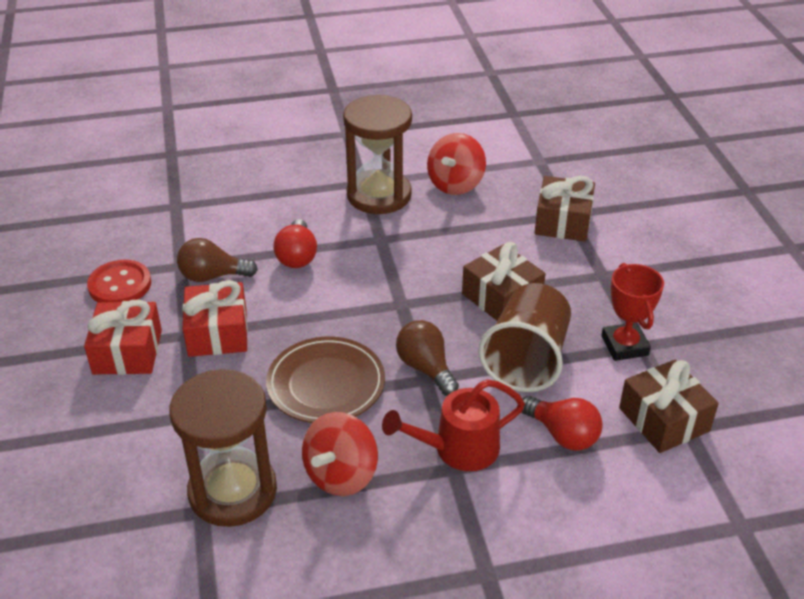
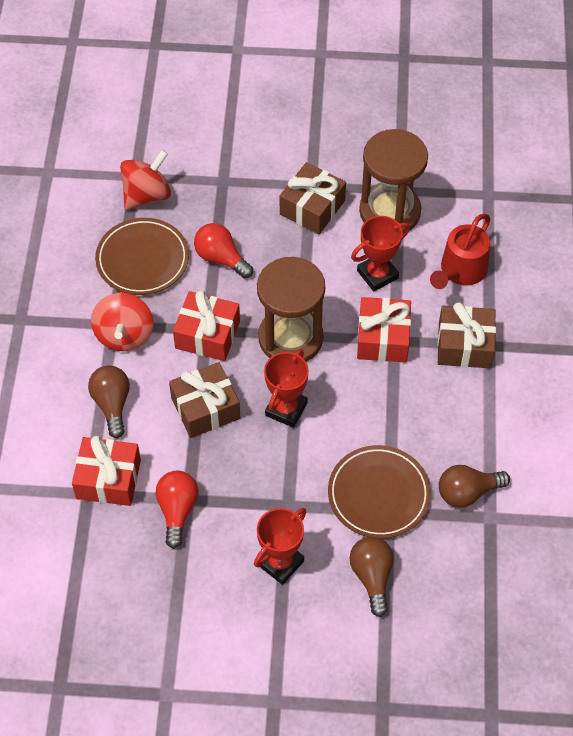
brown cup: 1 -> 0
brown light bulb: 2 -> 3
brown plate: 1 -> 2
red button: 1 -> 0
red gift: 2 -> 3
red trophy: 1 -> 3

